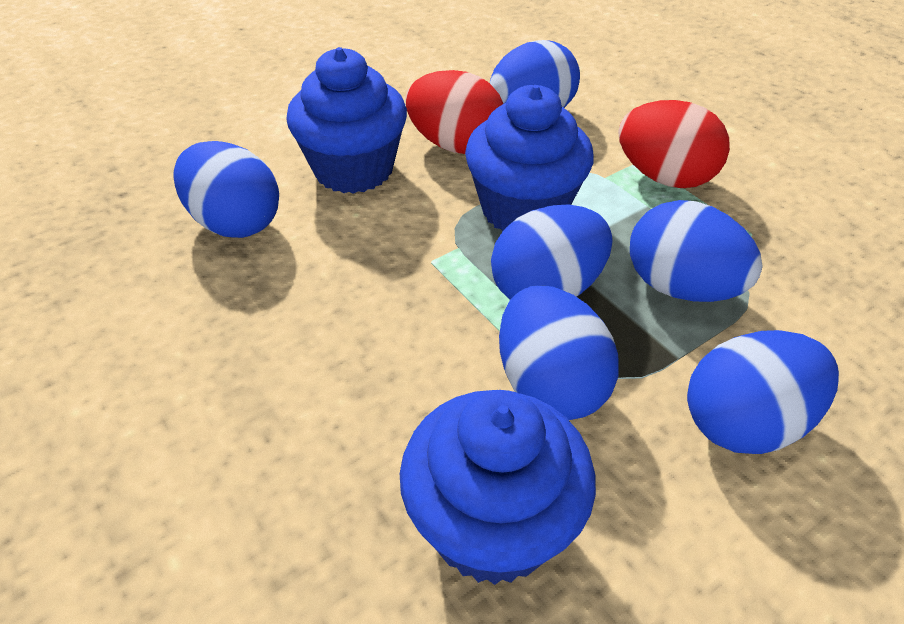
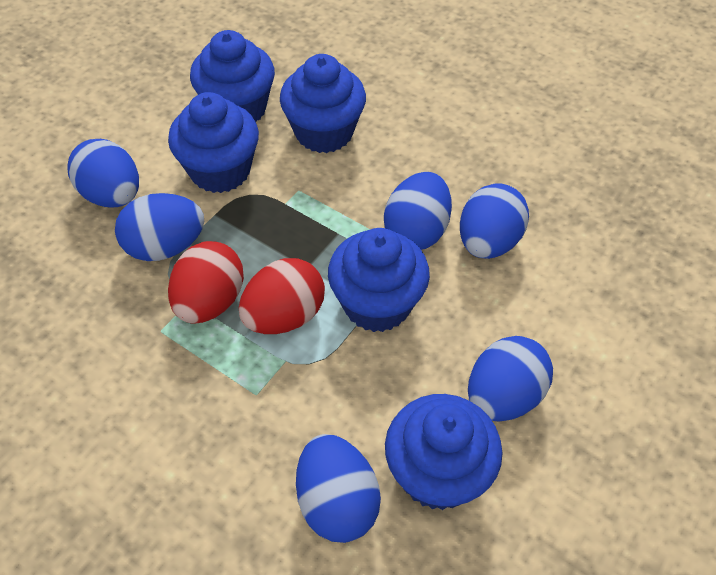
blue cupcake: 3 -> 5

